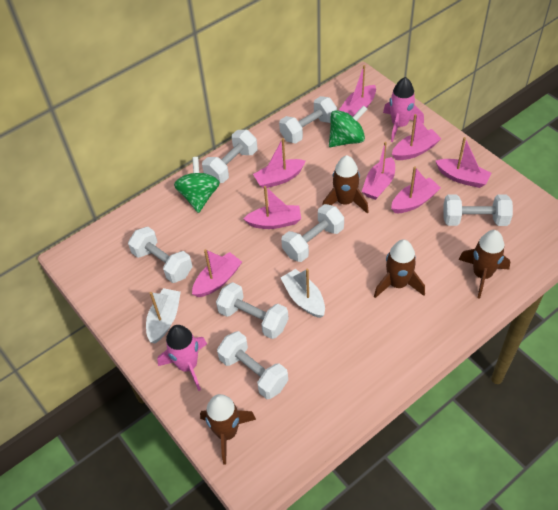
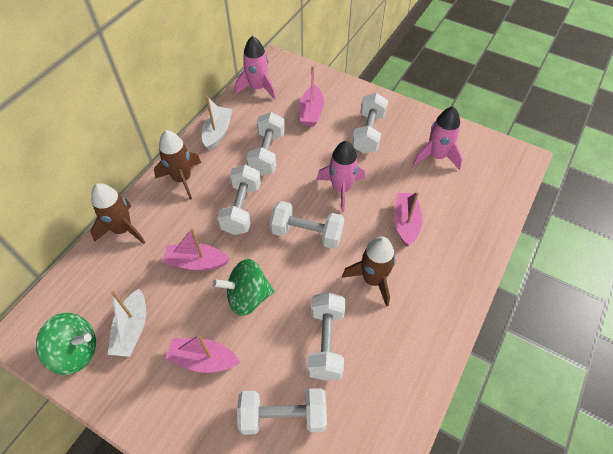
brown rocket: 4 -> 3
pink boat: 8 -> 4
pink rocket: 2 -> 3
white dumbbell: 7 -> 6

